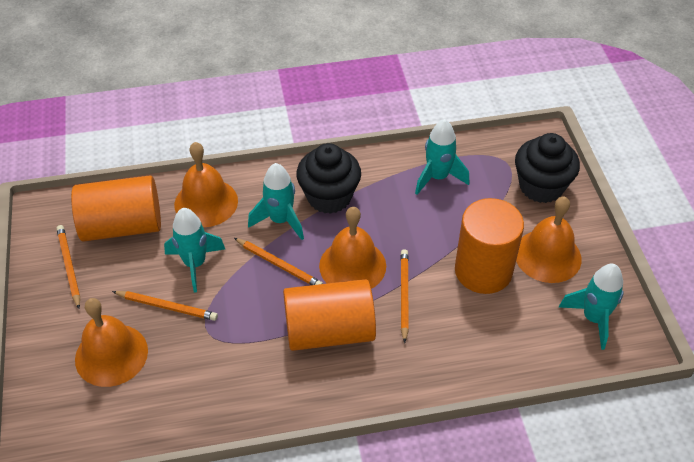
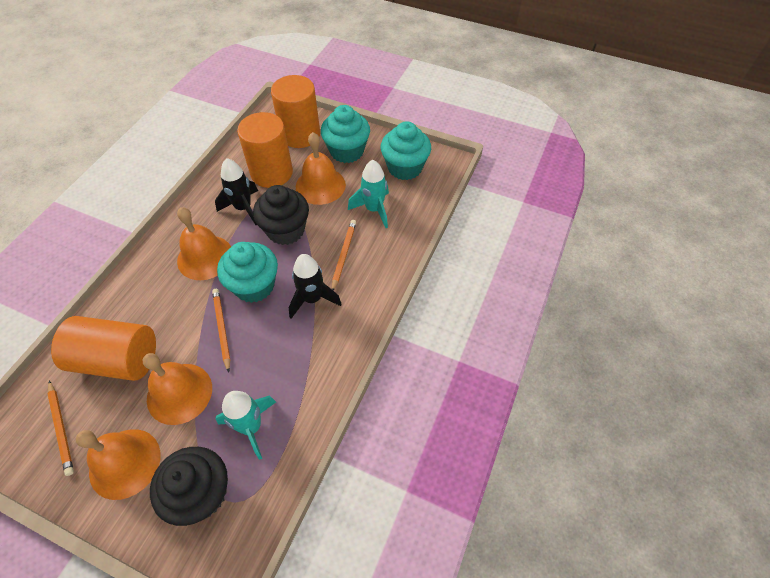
black rocket: 0 -> 2
orange pencil: 4 -> 3
turquoise cupcake: 0 -> 3
turquoise rocket: 4 -> 2

